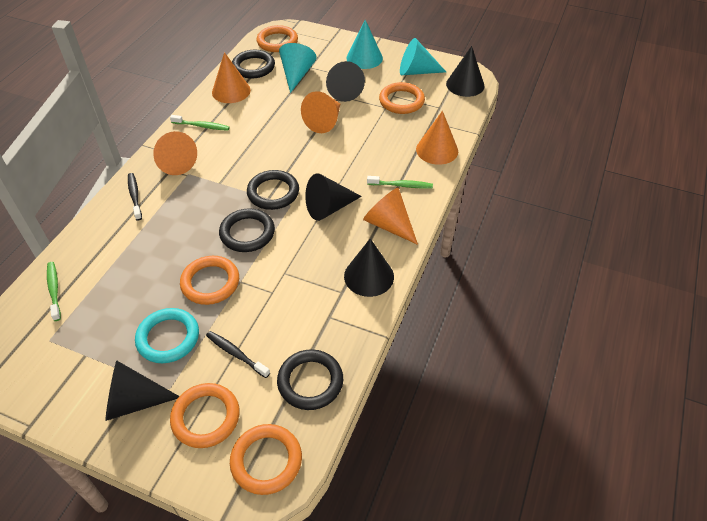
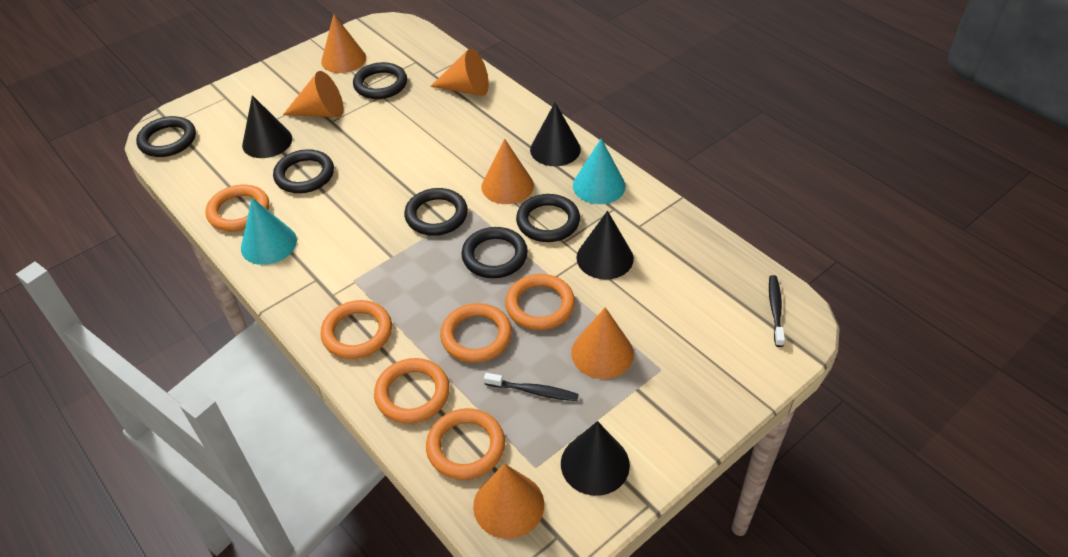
black cone: 5 -> 4
black ring: 4 -> 6
green toothbrush: 3 -> 0
orange cone: 5 -> 6
orange ring: 5 -> 6
turquoise cone: 3 -> 2
turquoise ring: 1 -> 0

